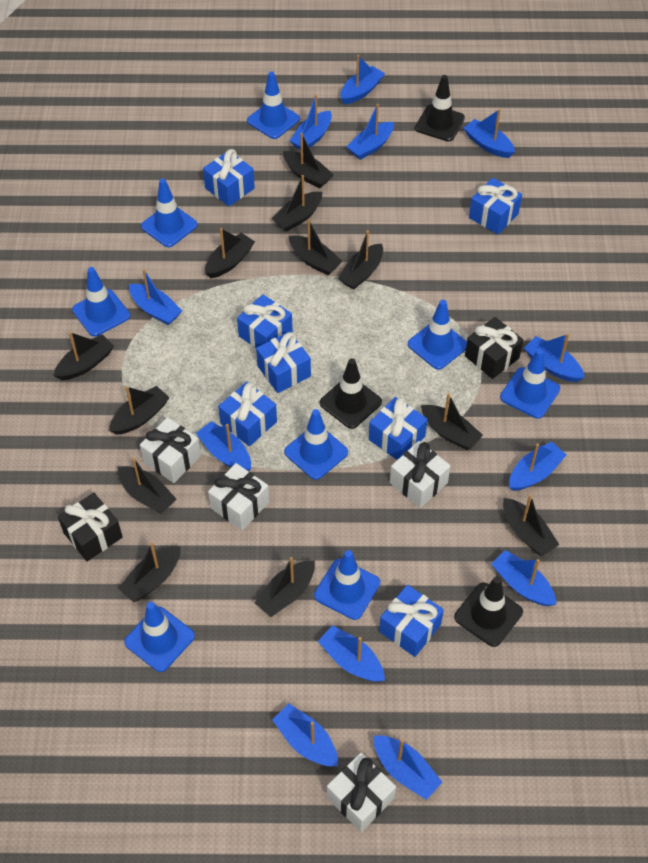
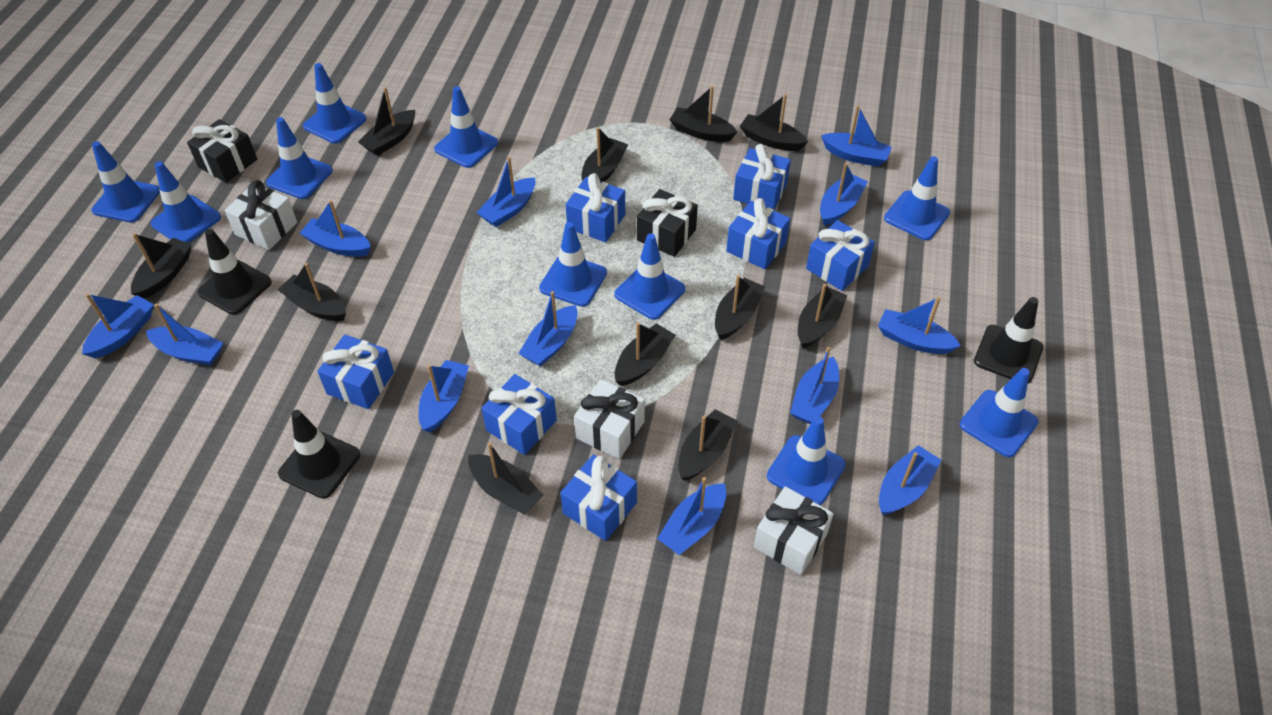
black boat: 12 -> 11
blue traffic cone: 8 -> 10
white gift: 4 -> 3

